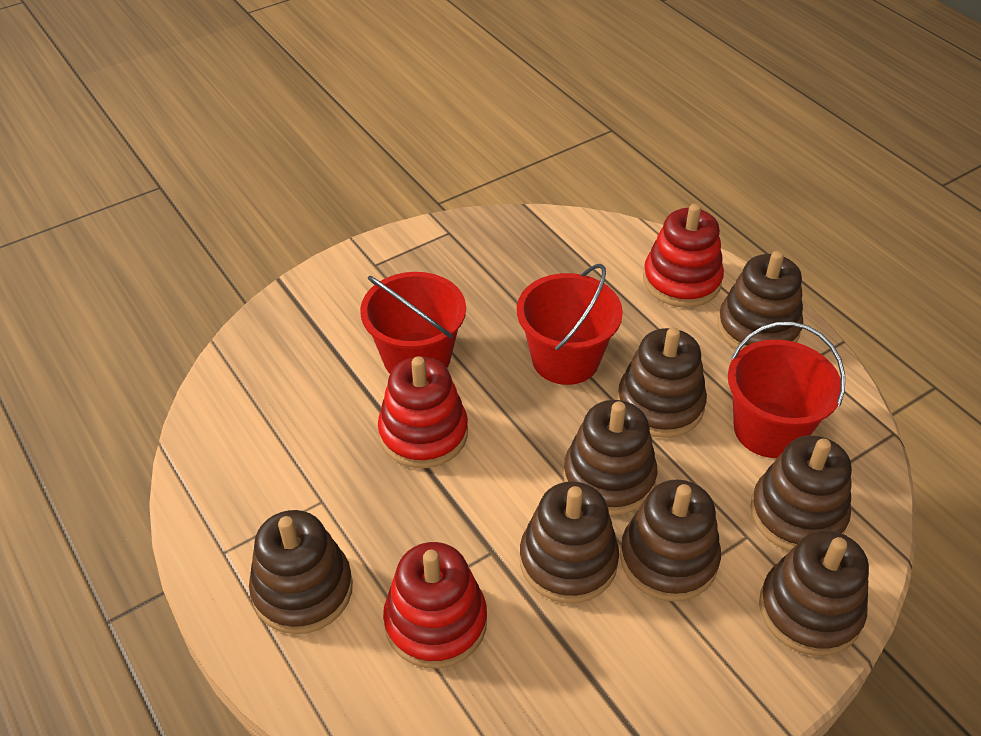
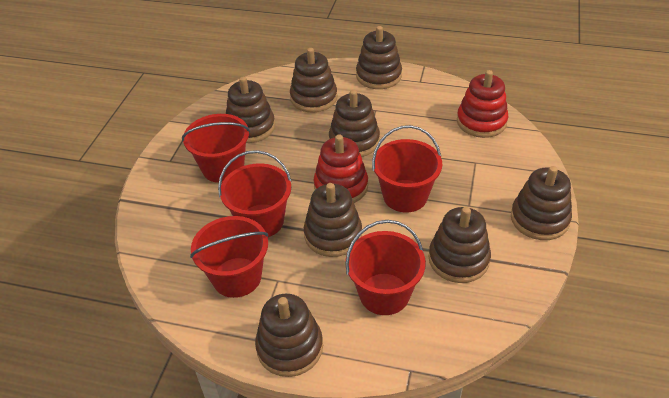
red bucket: 3 -> 5
red stacking toy: 3 -> 2

